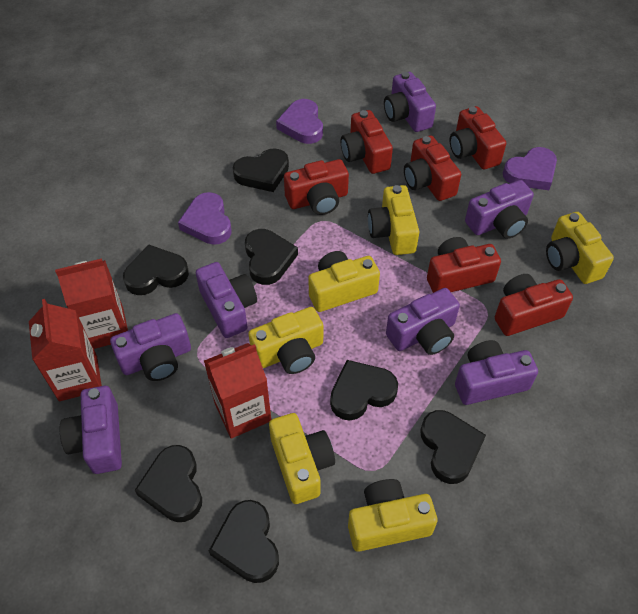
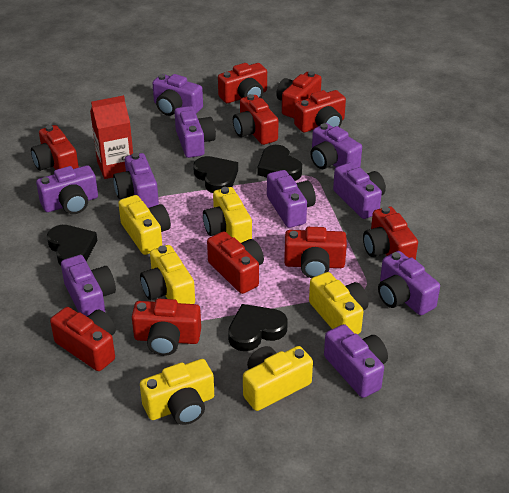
black heart: 7 -> 4
purple camera: 7 -> 10
purple heart: 3 -> 0
red camera: 6 -> 10
red carton: 3 -> 1

